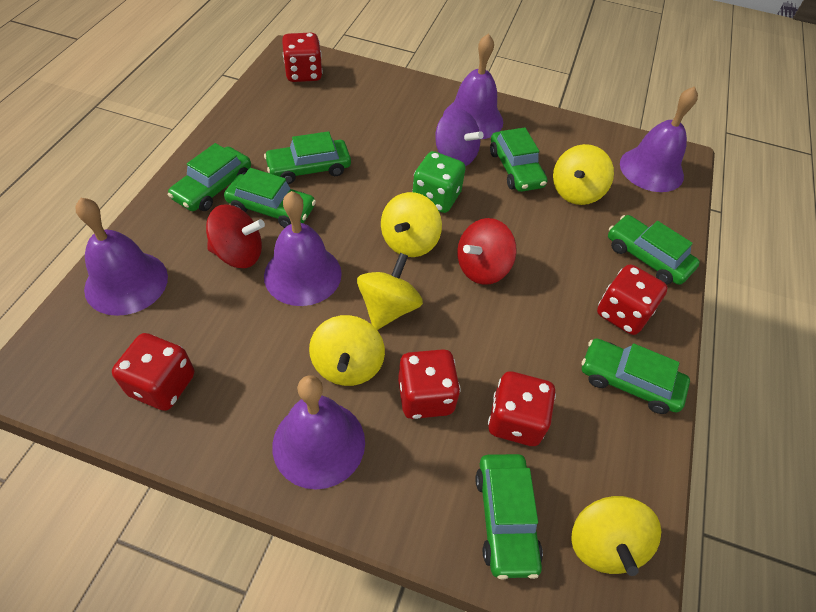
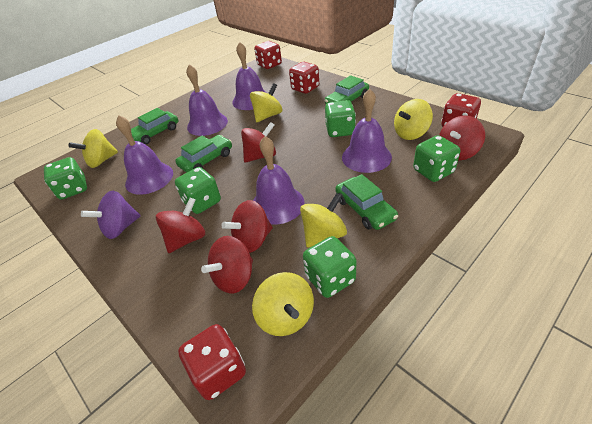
green car: 7 -> 4
green dice: 1 -> 5
red dice: 5 -> 4
red spinning top: 2 -> 5

